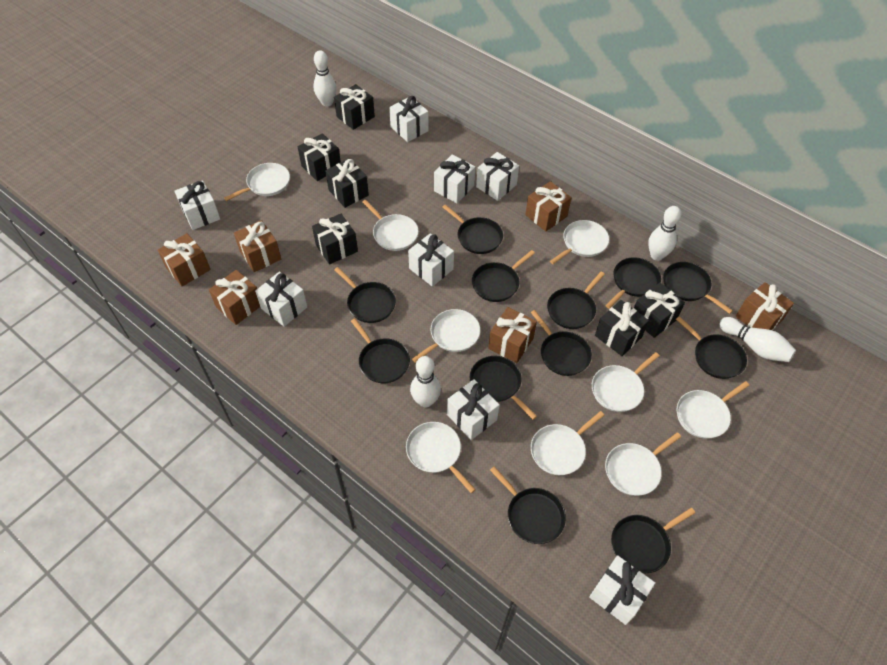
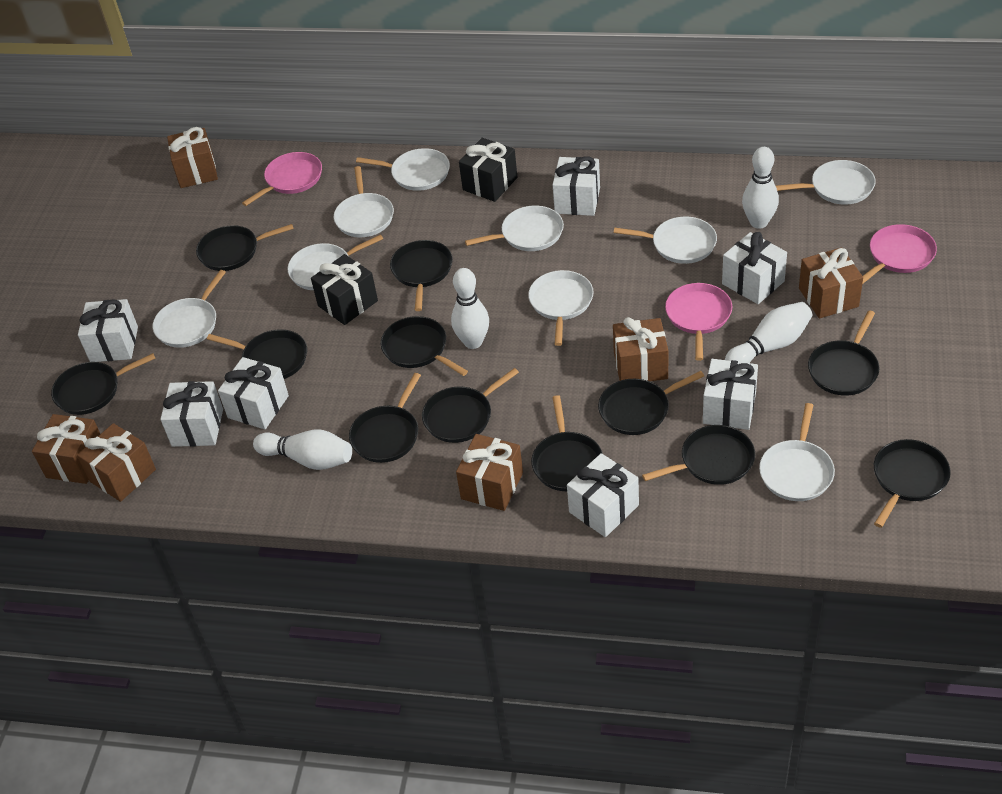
black gift: 6 -> 2
pink pan: 0 -> 3
white gift: 8 -> 7

